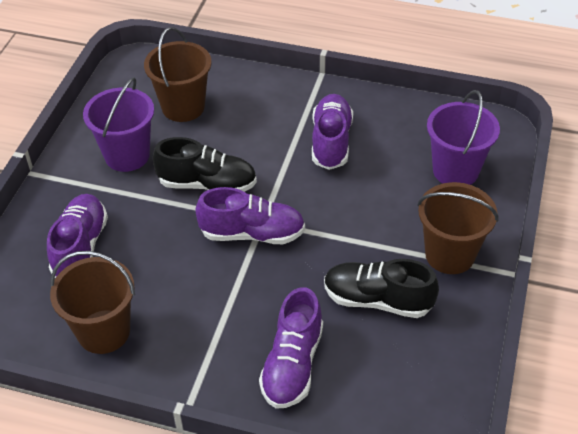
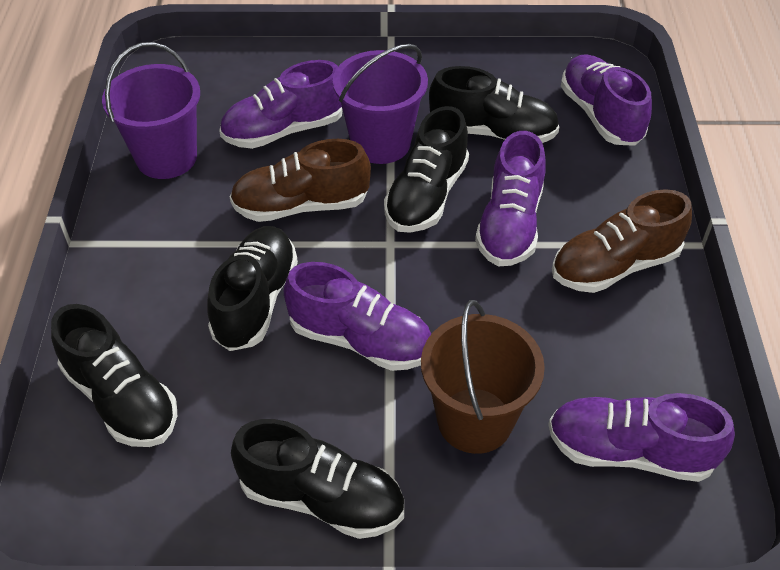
black shoe: 2 -> 5
brown bucket: 3 -> 1
brown shoe: 0 -> 2
purple shoe: 4 -> 5

